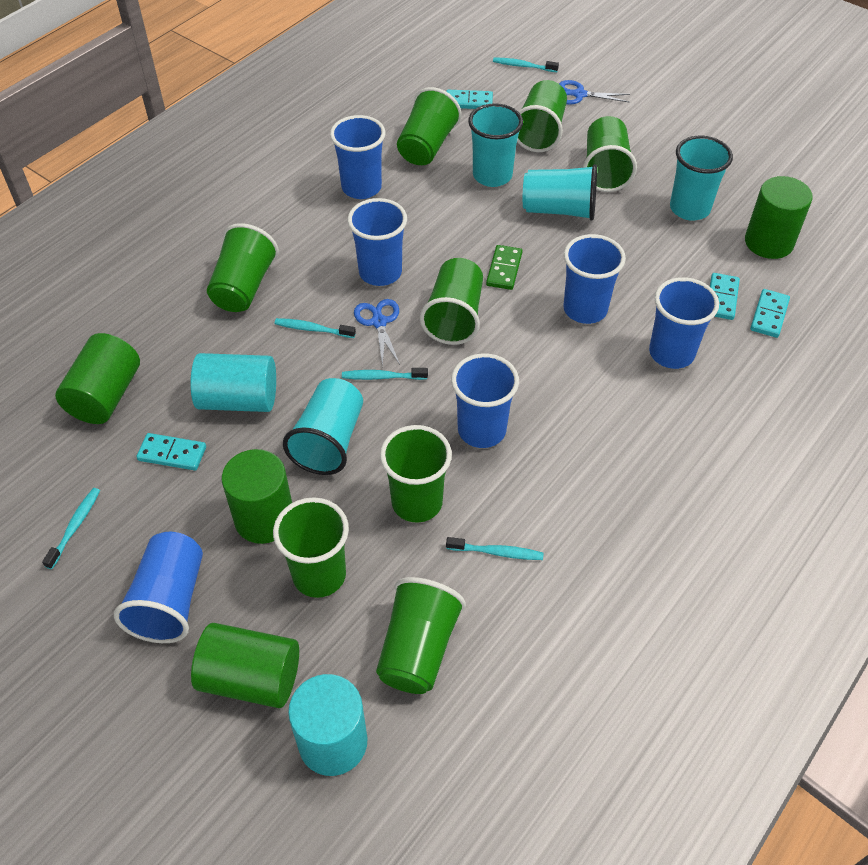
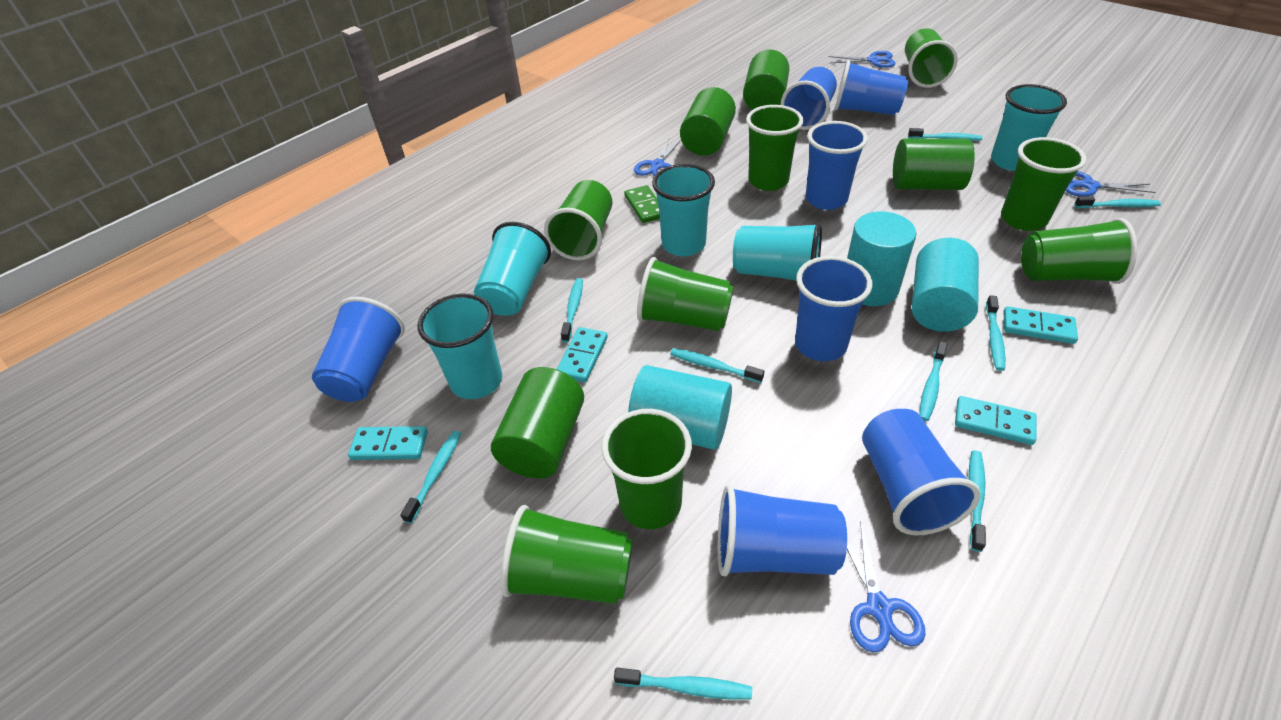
blue cup: 6 -> 7
blue scissors: 2 -> 4
turquoise cup: 4 -> 5
turquoise cylinder: 2 -> 3
turquoise toothbrush: 5 -> 9

